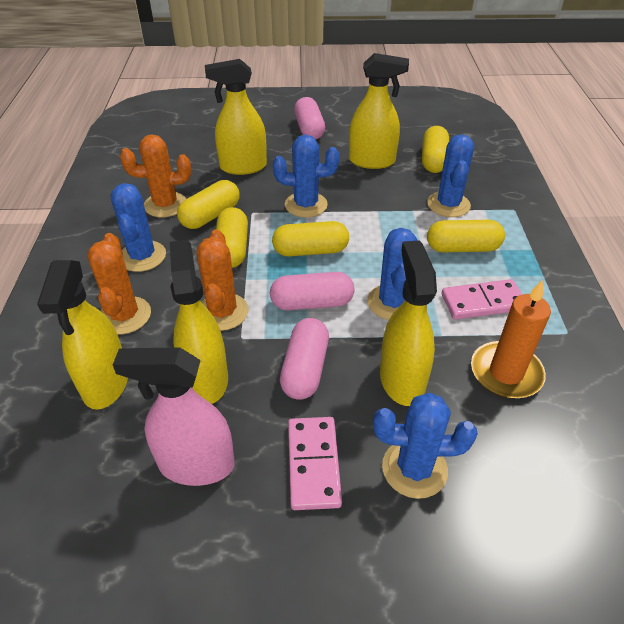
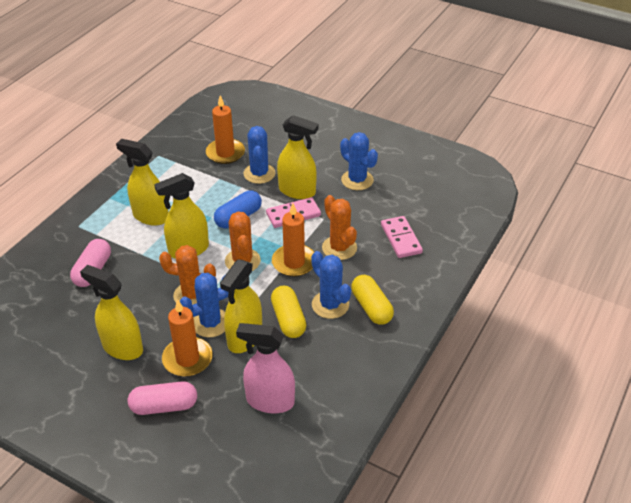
blue cactus: 5 -> 4
blue capsule: 0 -> 1
orange candle: 1 -> 3
pink capsule: 3 -> 2
yellow capsule: 5 -> 2

